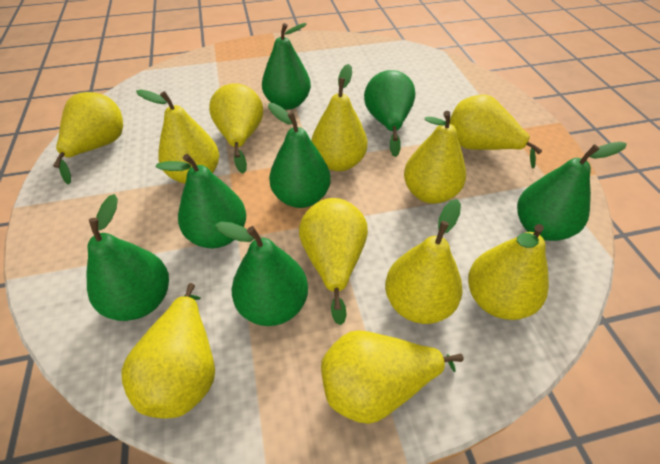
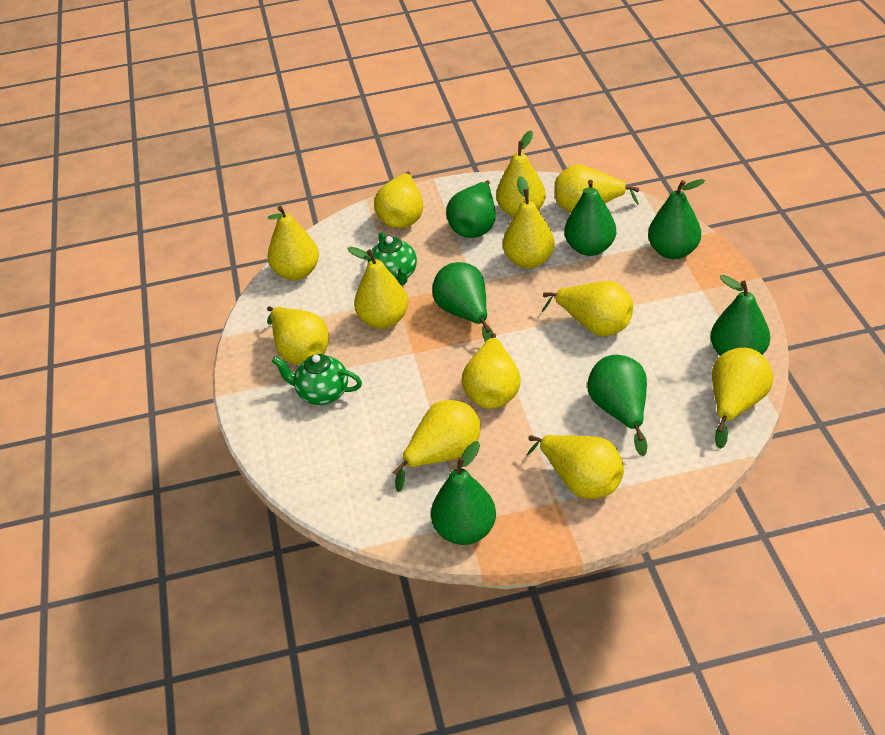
green teapot: 0 -> 2
yellow pear: 11 -> 12

